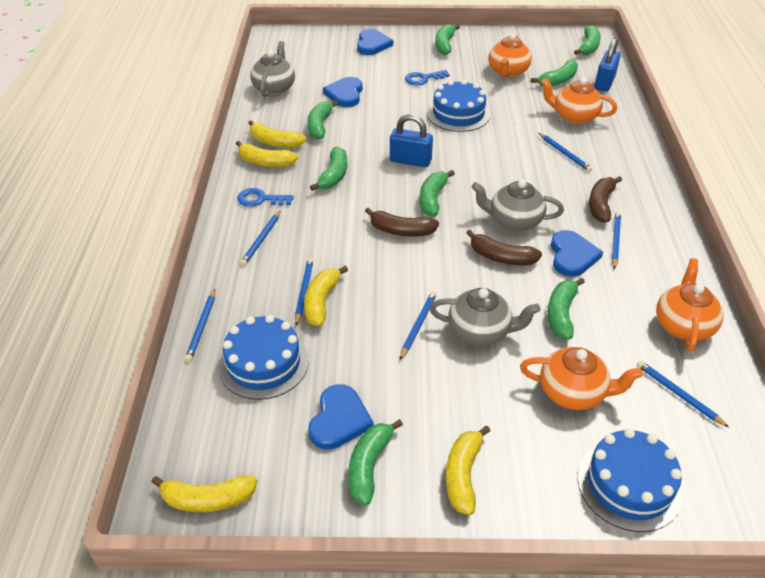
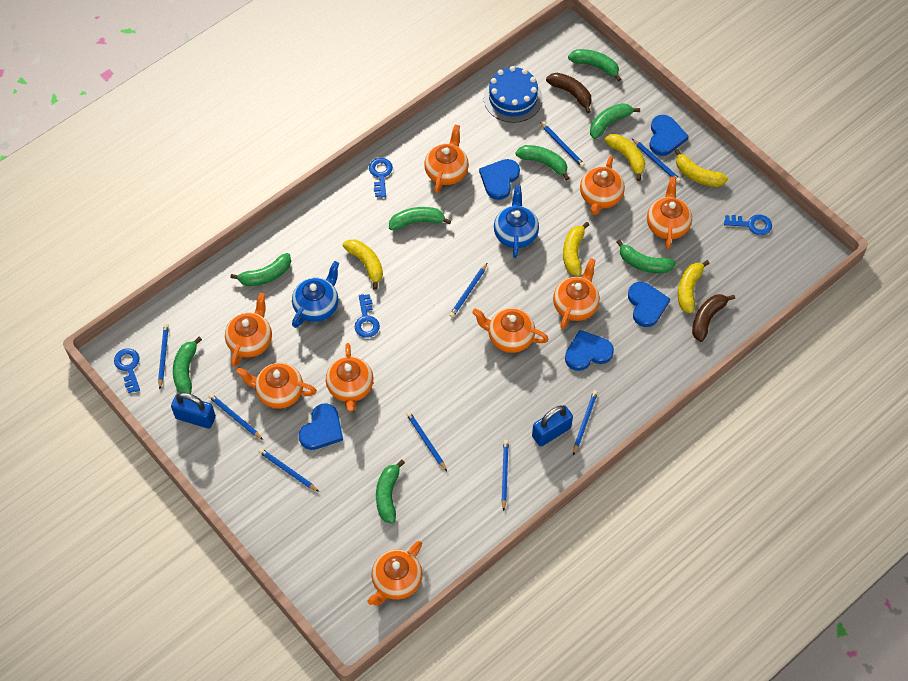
blue cake: 3 -> 1
blue heart: 4 -> 5
blue key: 2 -> 4
blue pencil: 7 -> 9
blue teapot: 0 -> 2
brown banana: 3 -> 2
grey teapot: 3 -> 0
orange teapot: 4 -> 9

